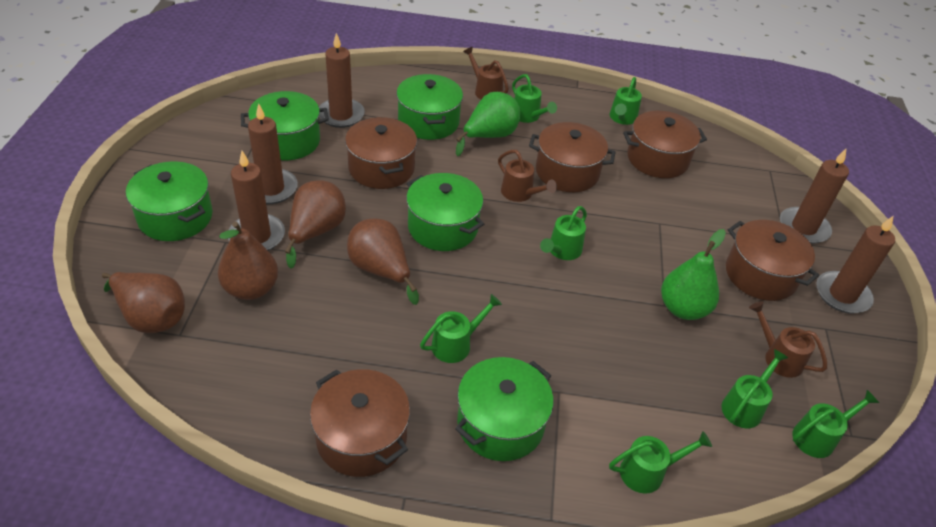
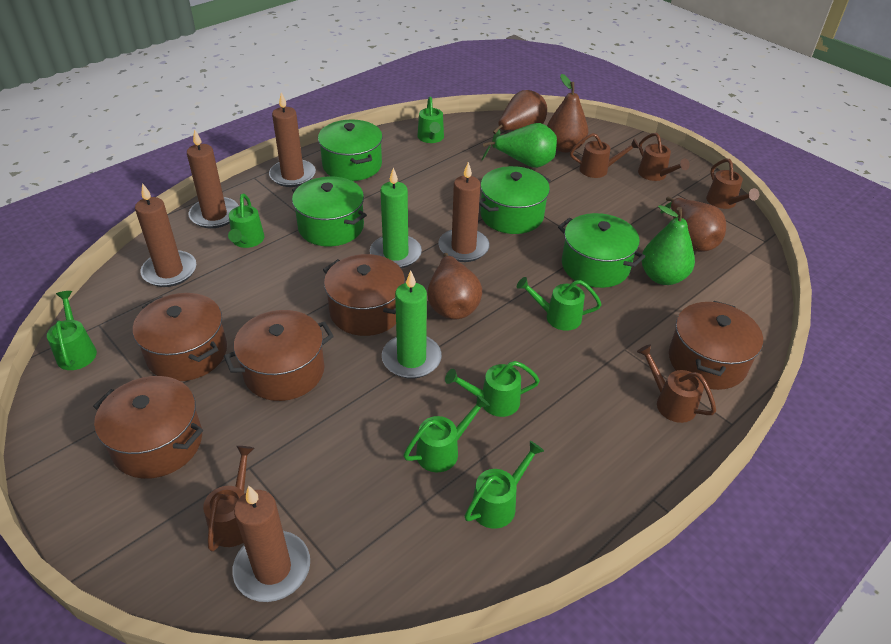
brown watering can: 3 -> 5
green candle: 0 -> 2
green pot: 5 -> 4

